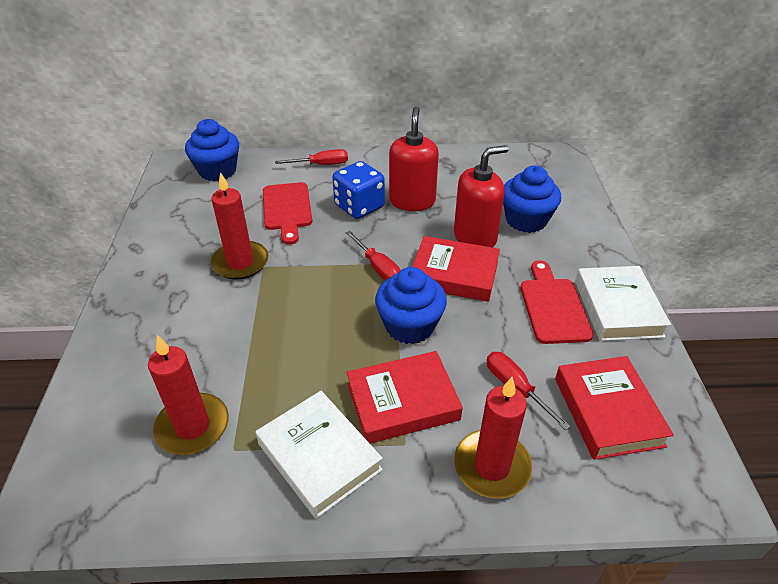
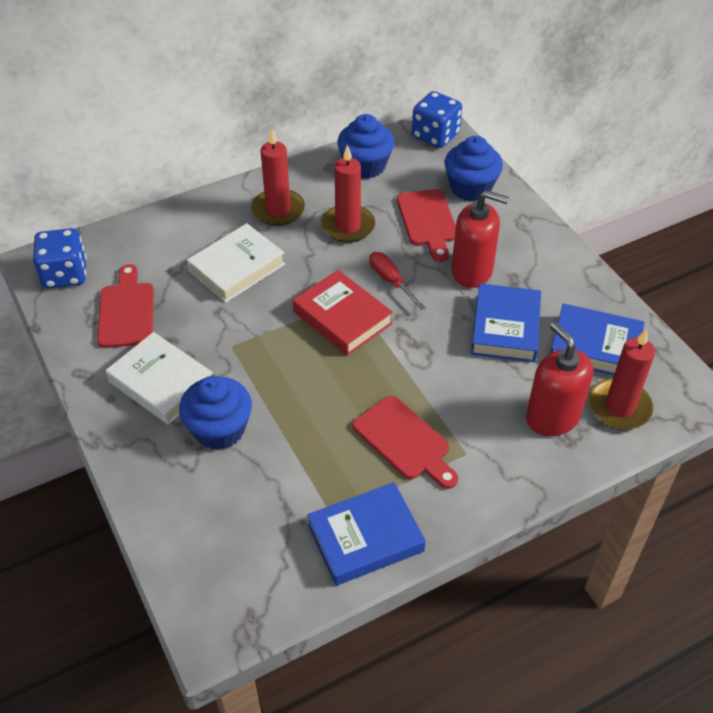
blue book: 0 -> 3
blue dice: 1 -> 2
red book: 3 -> 1
red cutting board: 2 -> 3
red screwdriver: 3 -> 1

